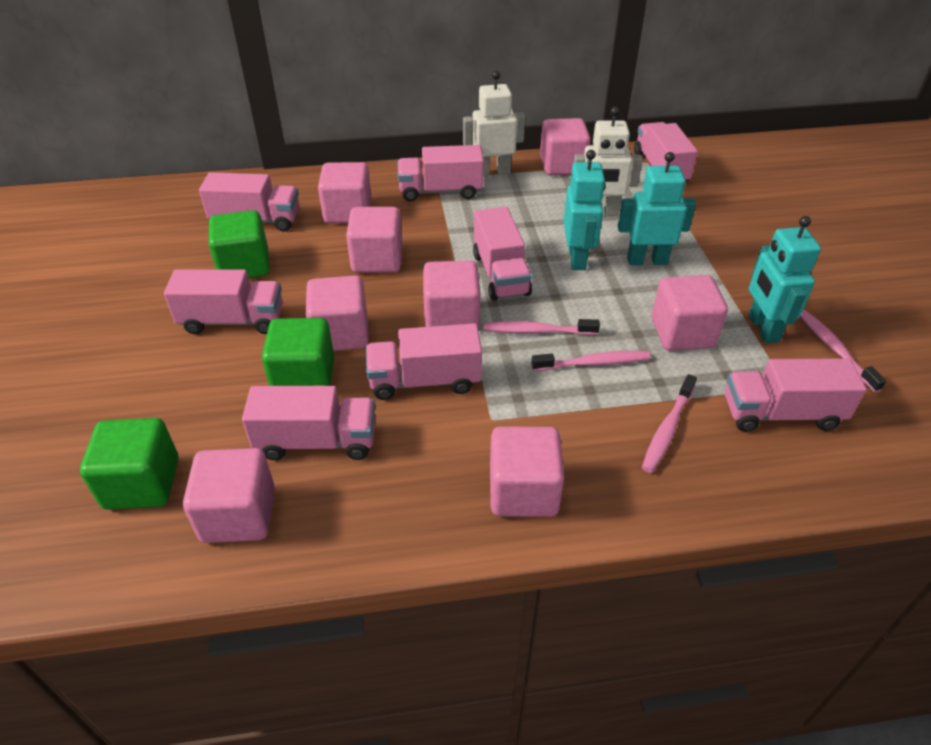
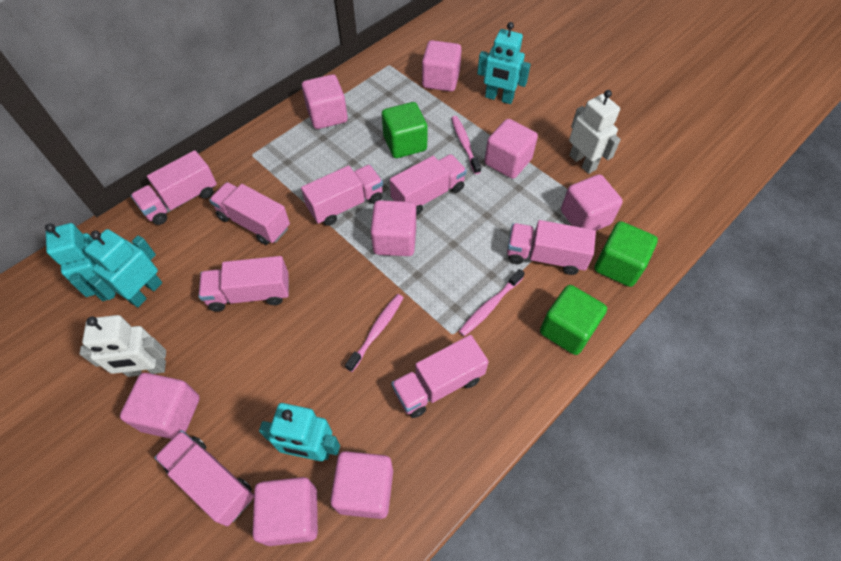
pink toothbrush: 4 -> 3
turquoise robot: 3 -> 4

